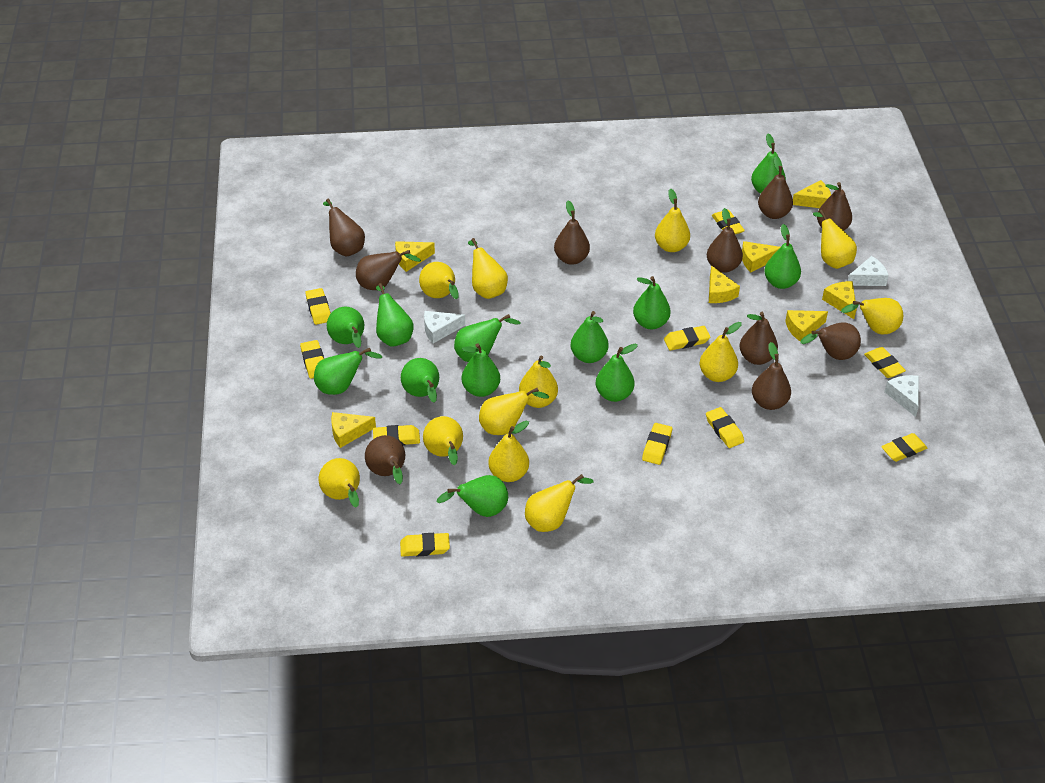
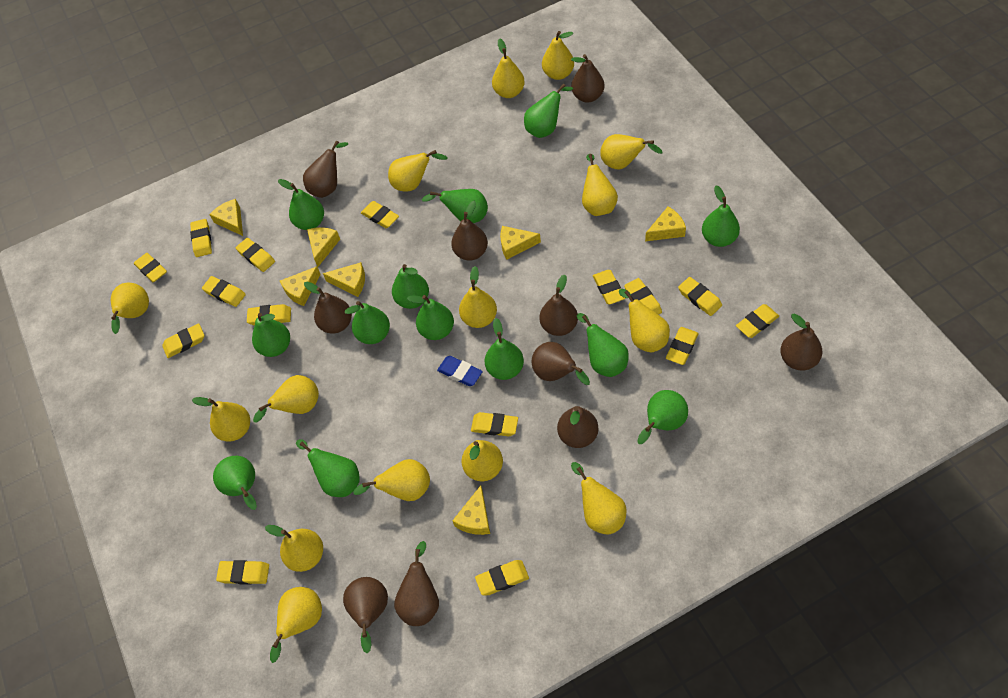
blue eraser: 0 -> 1
green pear: 12 -> 13
white cheese: 3 -> 0
yellow eraser: 10 -> 15
yellow pear: 12 -> 15

